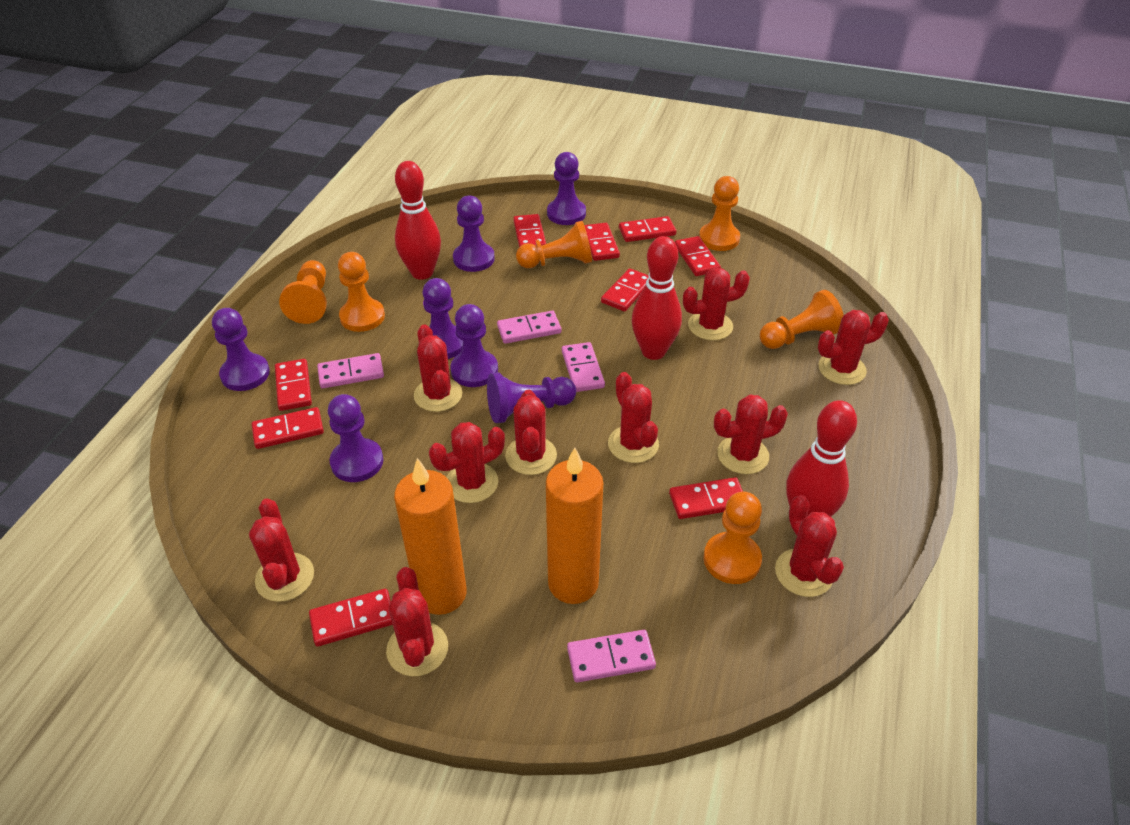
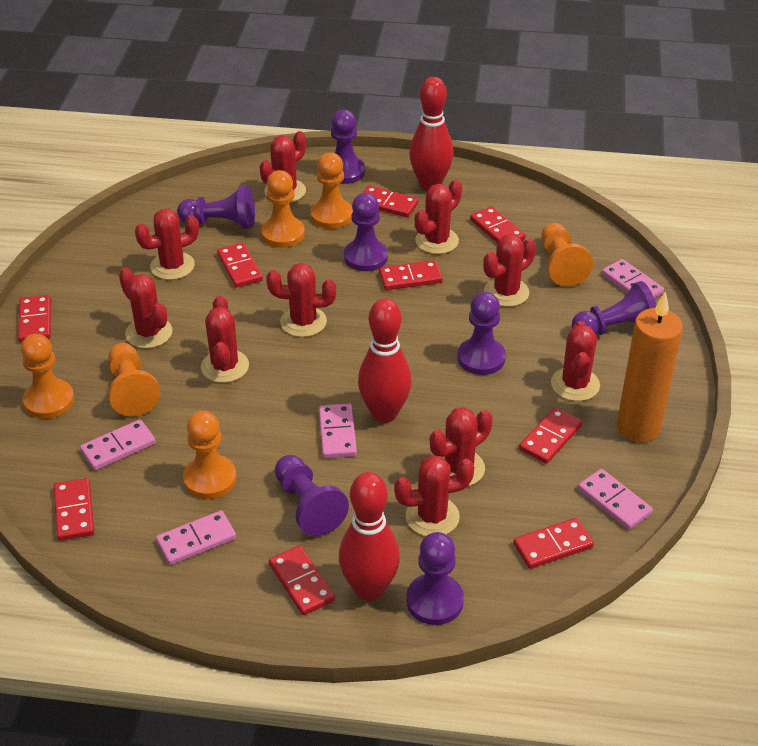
orange candle: 2 -> 1
pink domino: 4 -> 5

